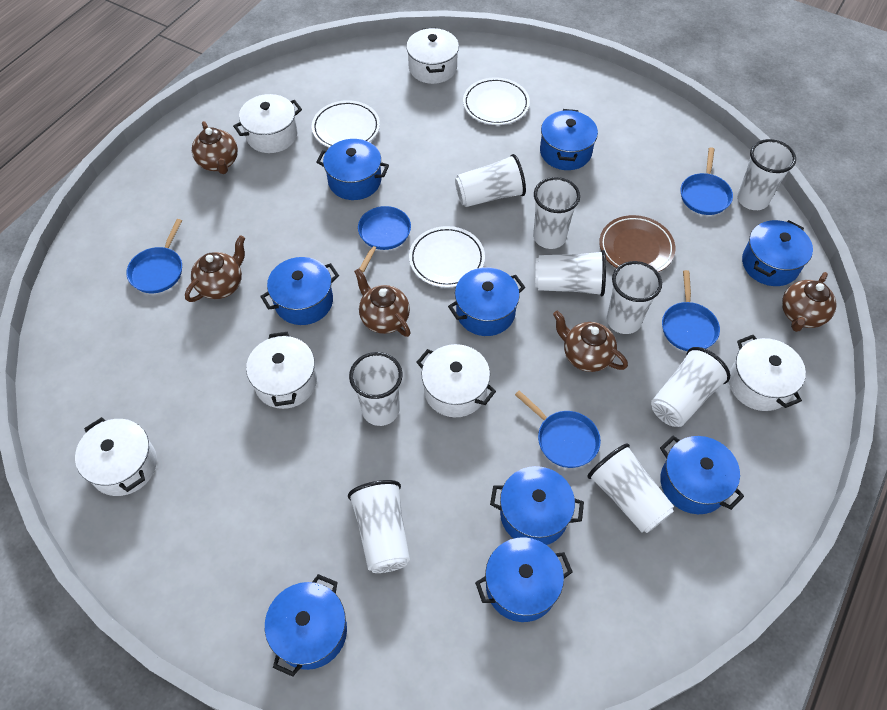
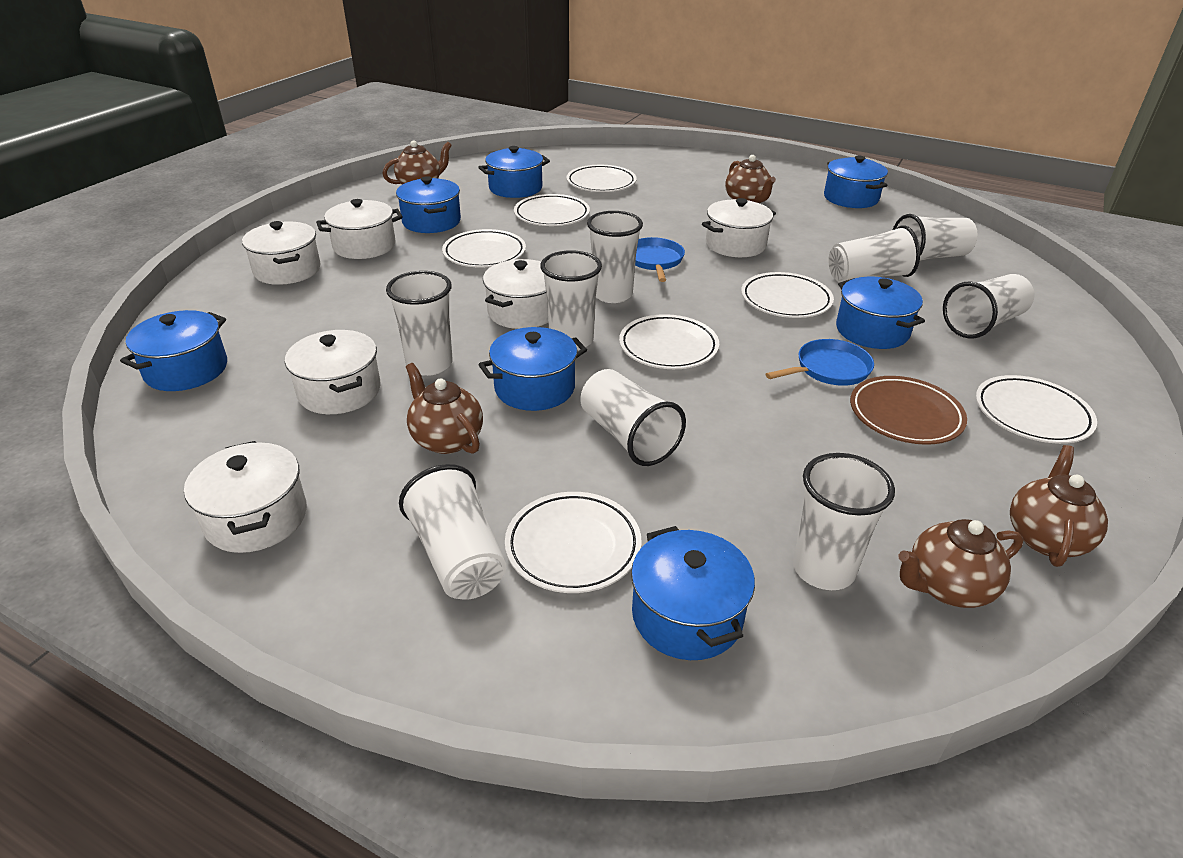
blue pan: 5 -> 2
blue pot: 9 -> 7
white plate: 3 -> 7

